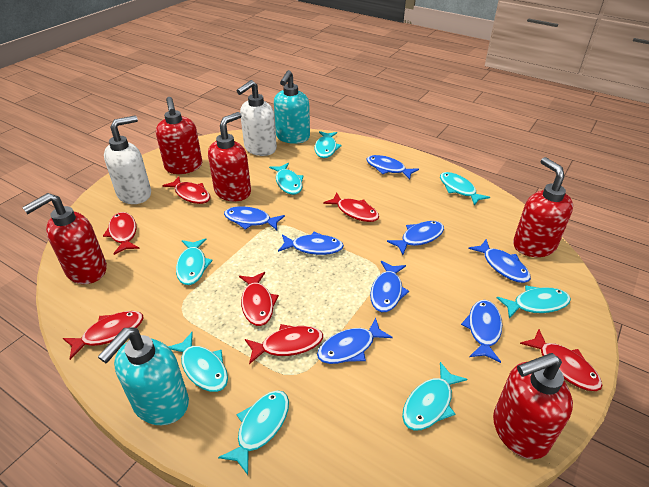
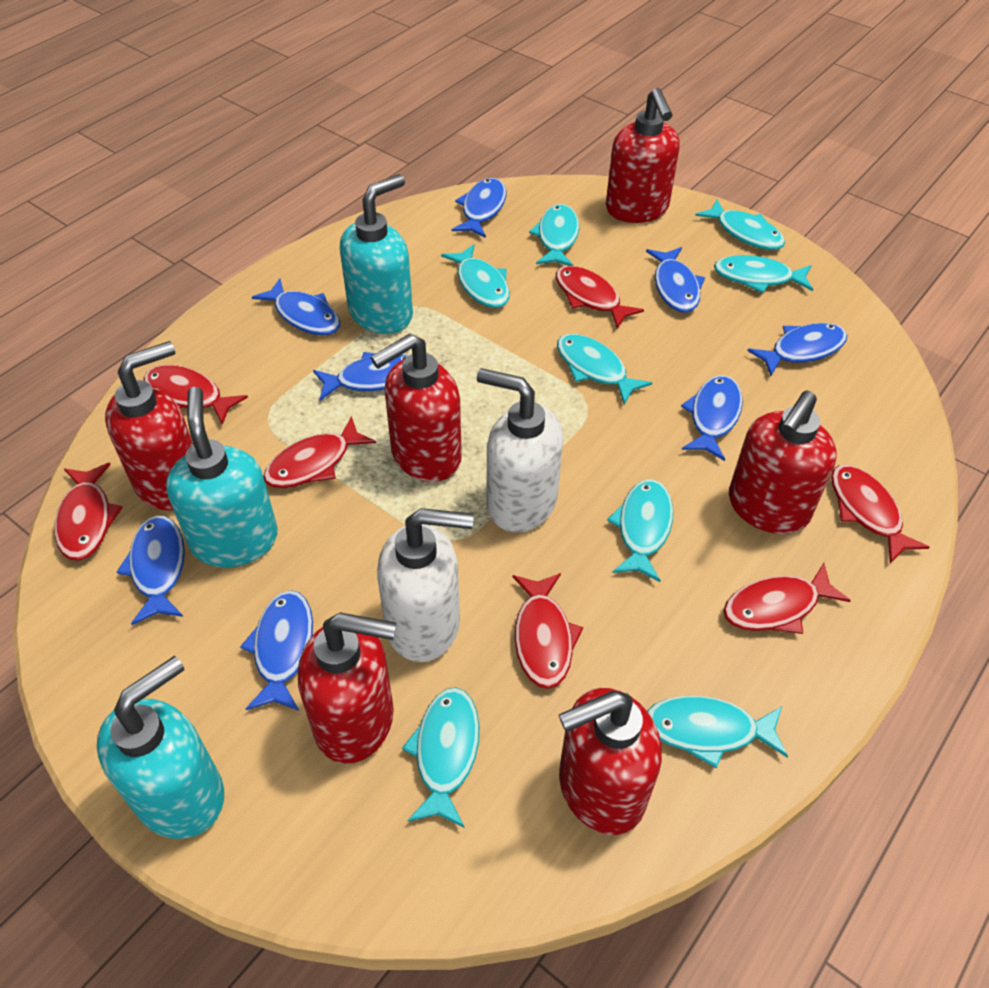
red soap dispenser: 5 -> 6
turquoise soap dispenser: 2 -> 3

